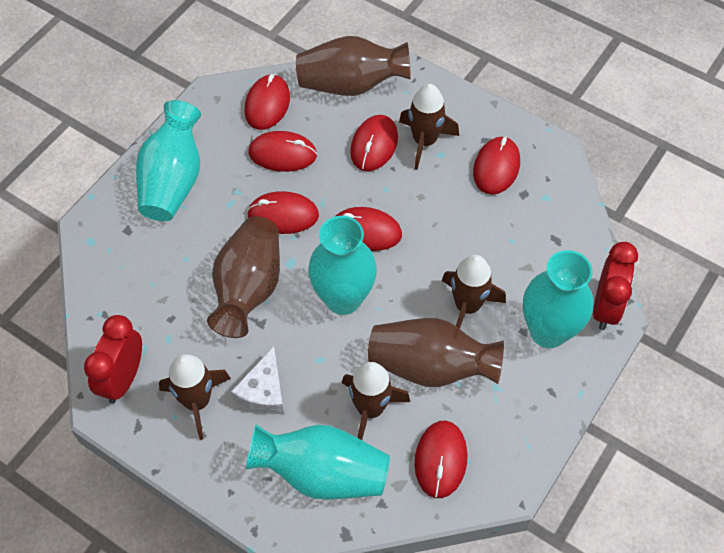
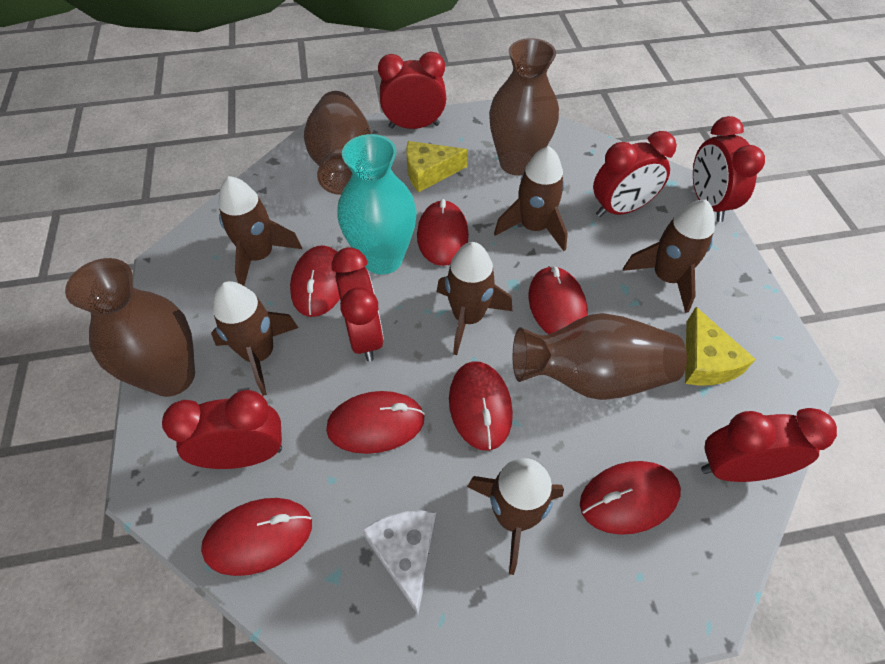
brown rocket: 4 -> 6
brown vase: 3 -> 4
red clock: 2 -> 6
turquoise vase: 4 -> 1
yellow cheese: 0 -> 2

